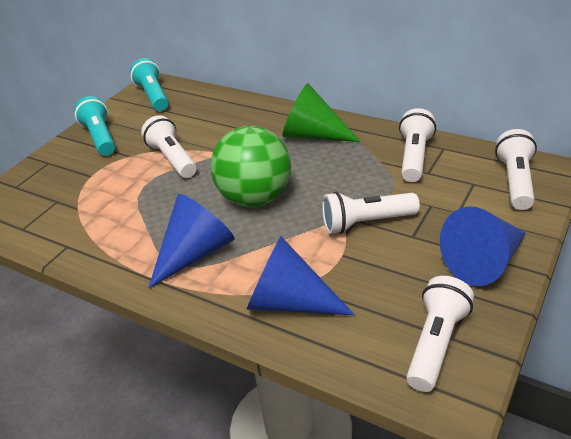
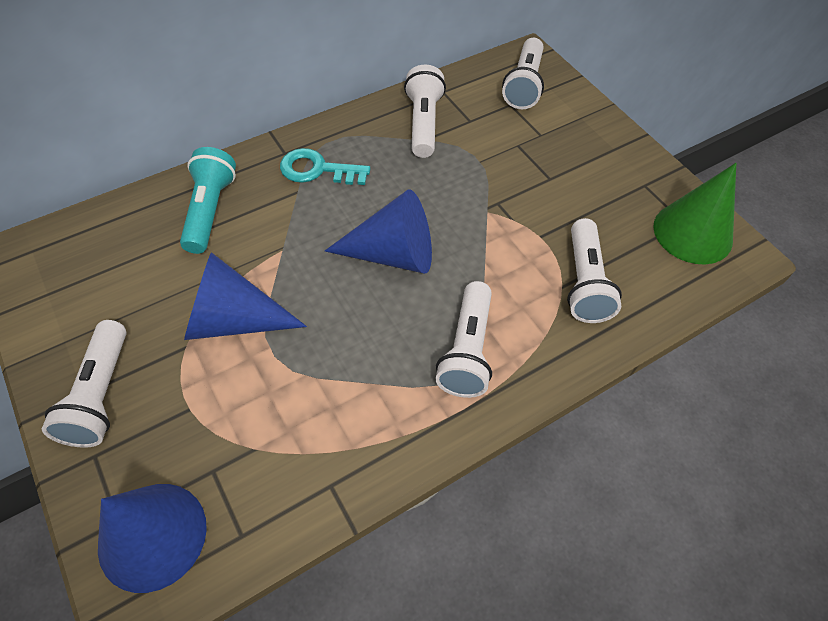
green ball: 1 -> 0
turquoise flashlight: 2 -> 1
turquoise key: 0 -> 1

